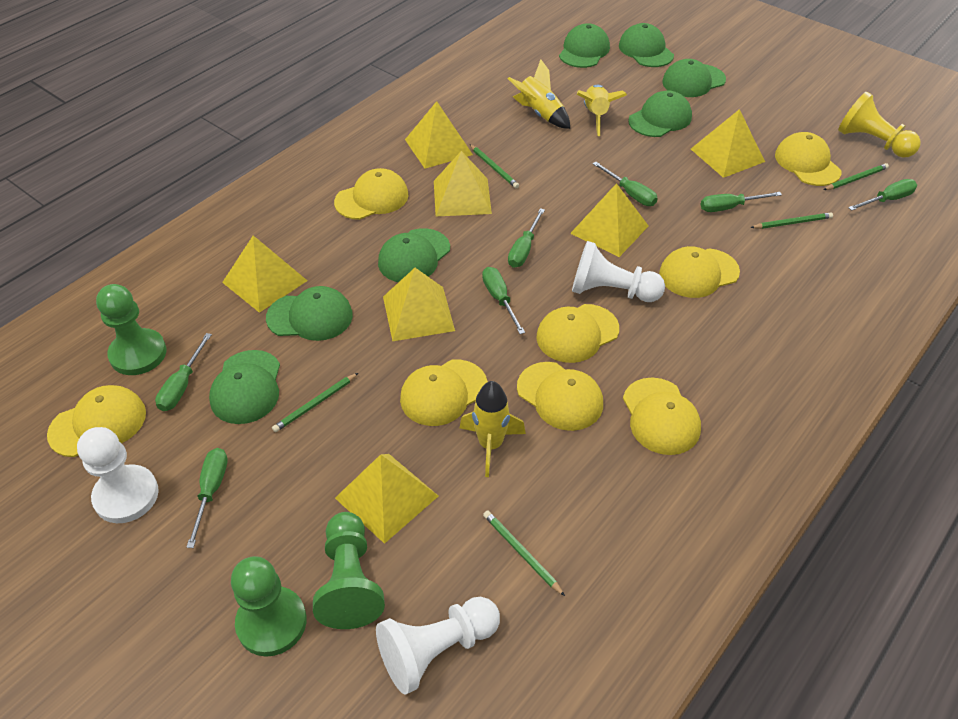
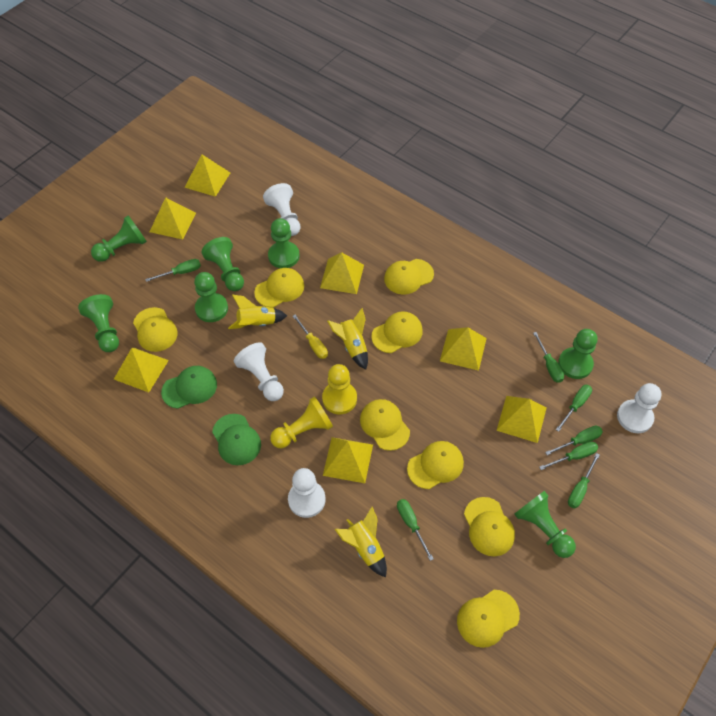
green cap: 7 -> 2
green pawn: 3 -> 7
green pencil: 5 -> 0
white pawn: 3 -> 4
yellow pawn: 1 -> 2
yellow screwdriver: 0 -> 1

